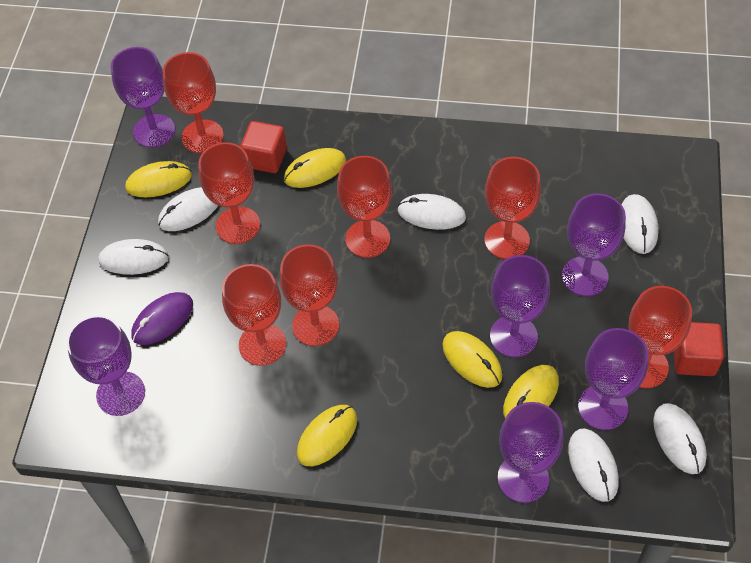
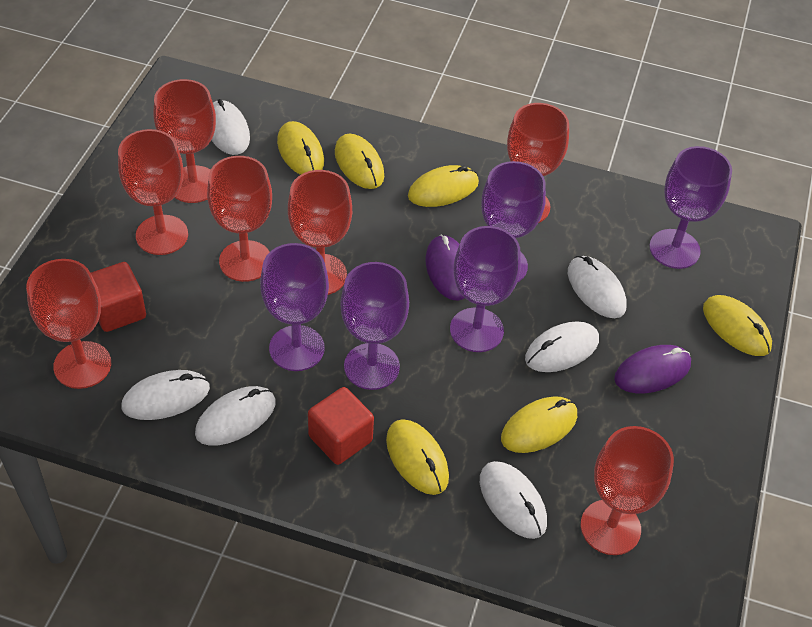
purple goblet: 6 -> 5
purple mouse: 1 -> 2
yellow mouse: 5 -> 6

